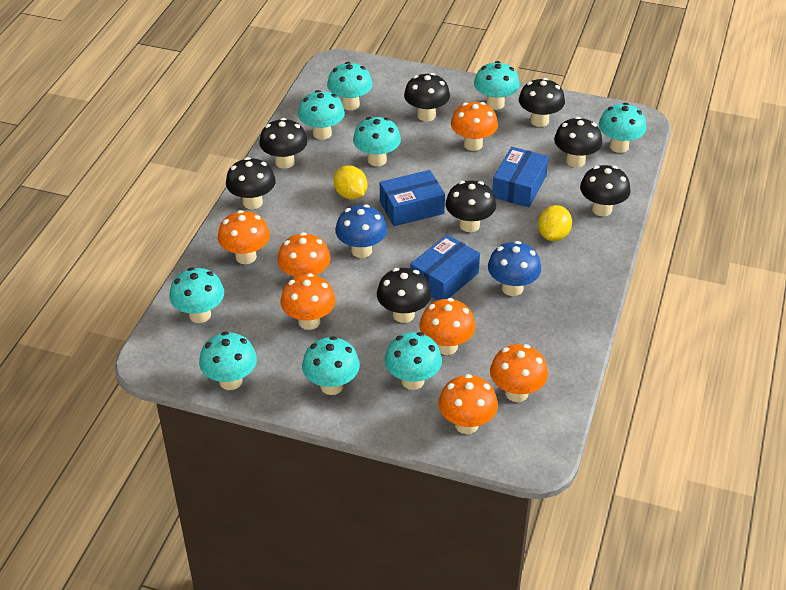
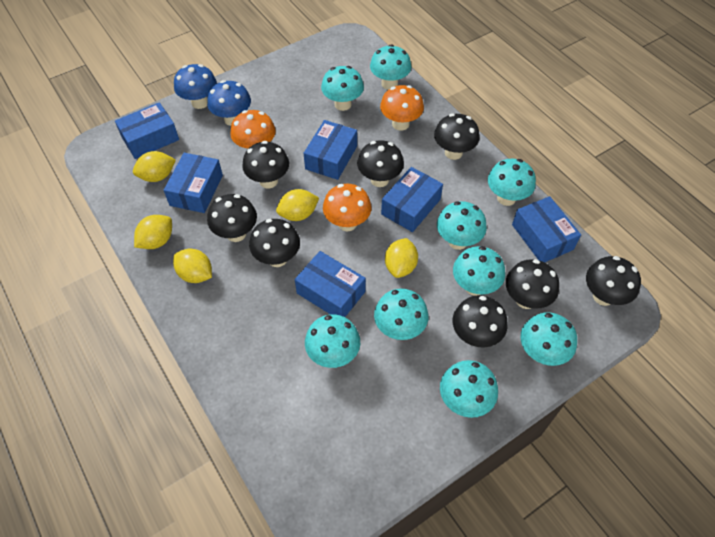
blue box: 3 -> 6
orange mushroom: 7 -> 3
yellow lemon: 2 -> 5

